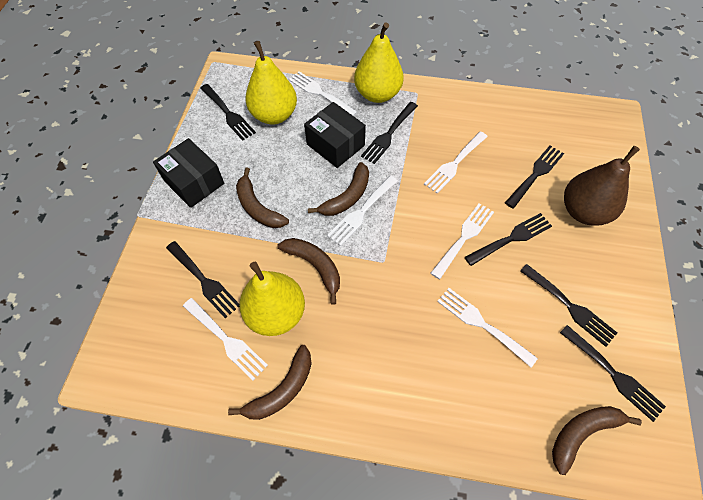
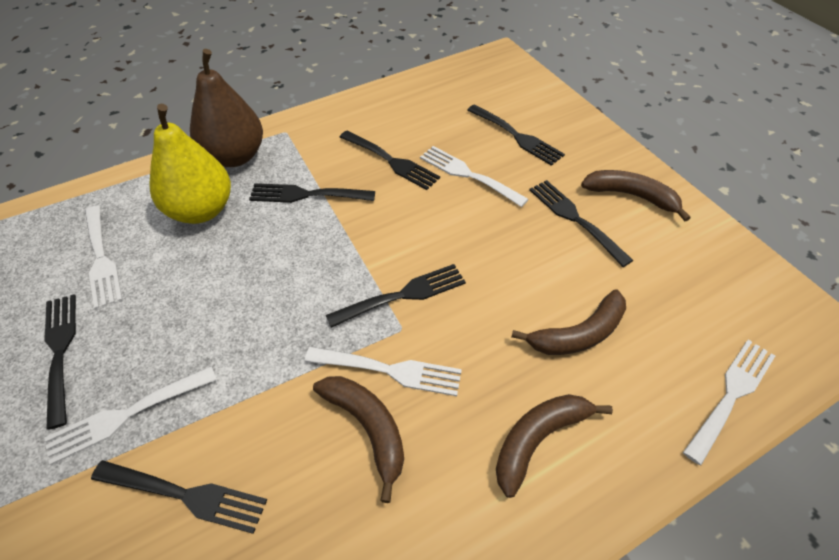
black box: 2 -> 0
brown banana: 5 -> 4
white fork: 6 -> 5
yellow pear: 3 -> 1

